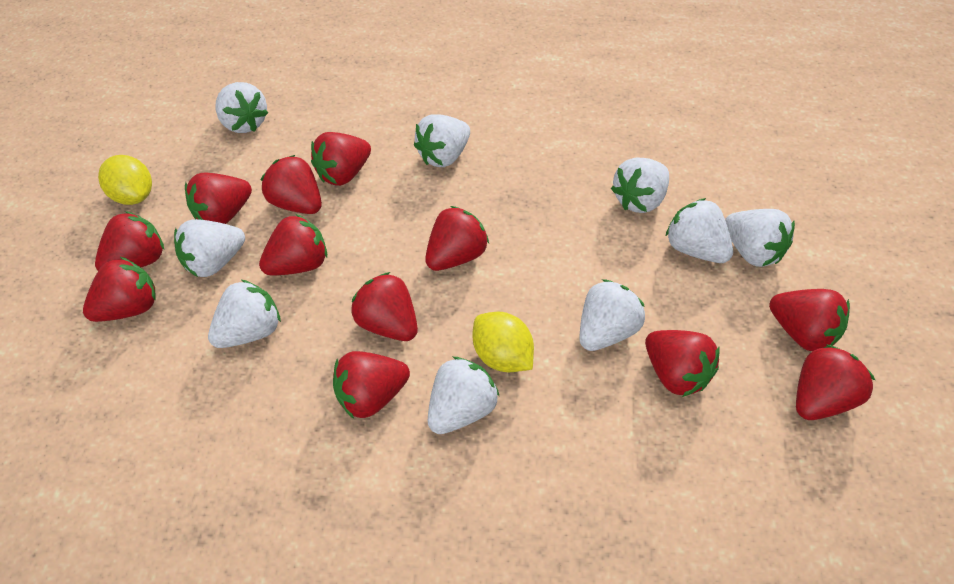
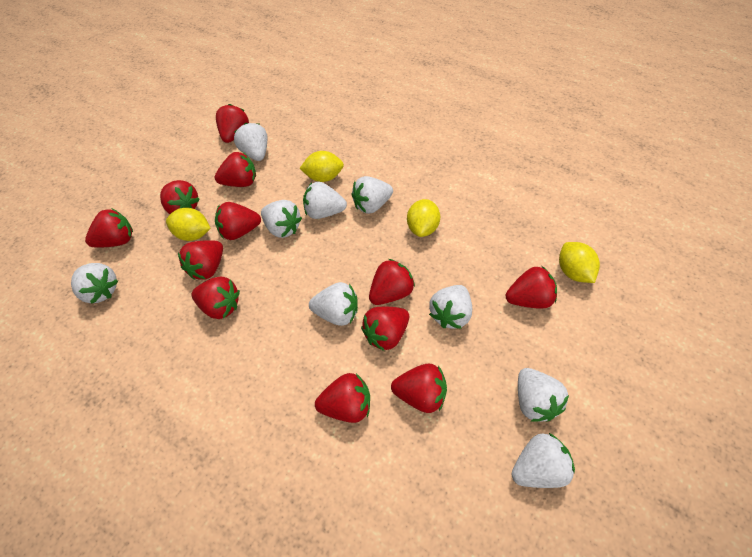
yellow lemon: 2 -> 4

